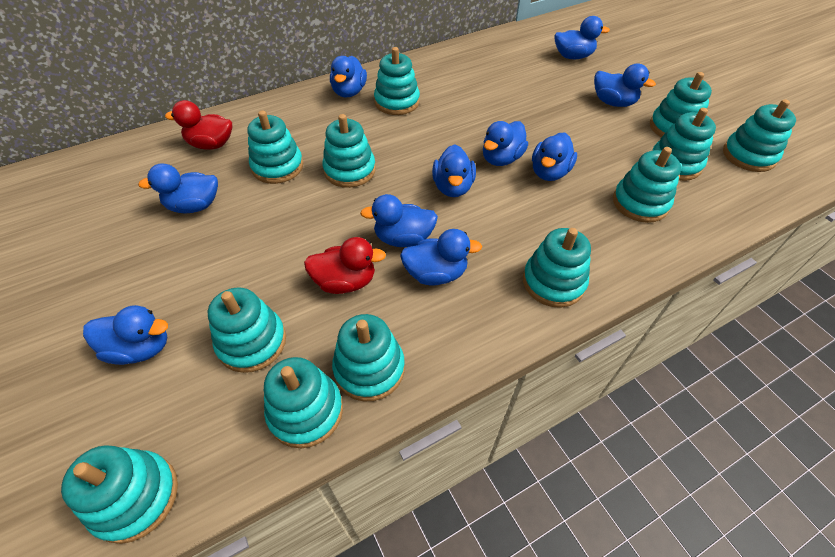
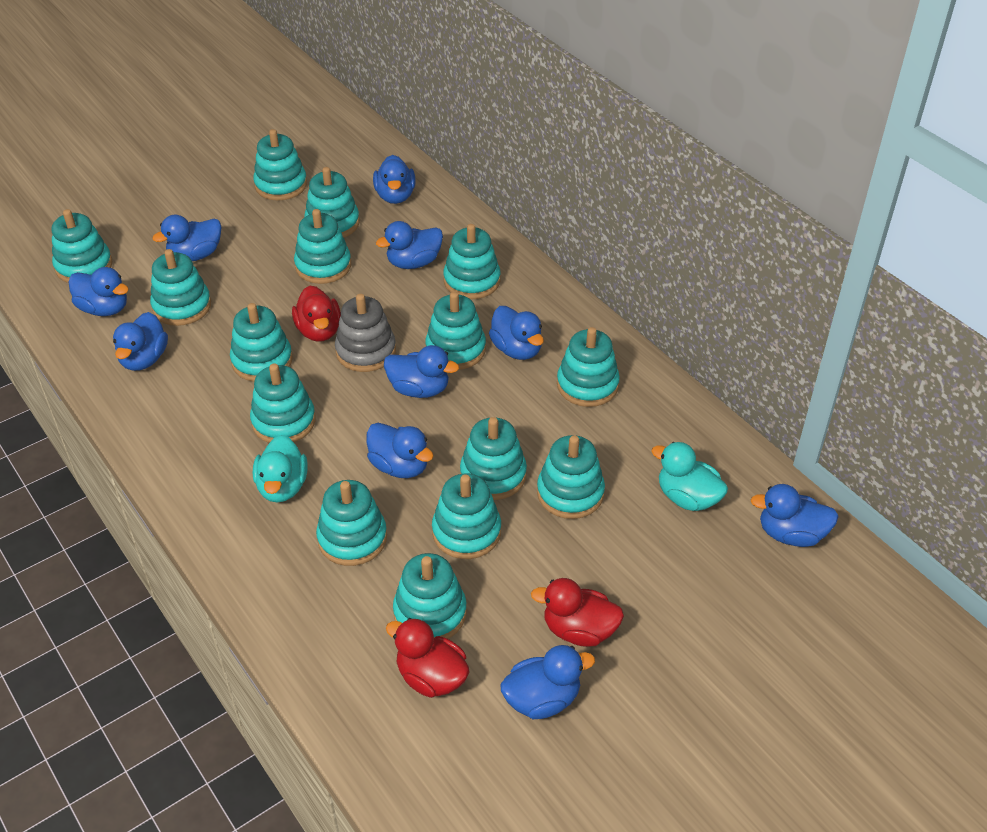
grey stacking toy: 0 -> 1
red duck: 2 -> 3
turquoise duck: 0 -> 2
turquoise stacking toy: 12 -> 15

